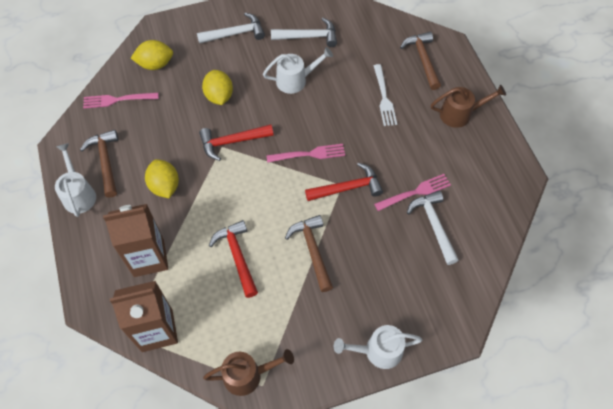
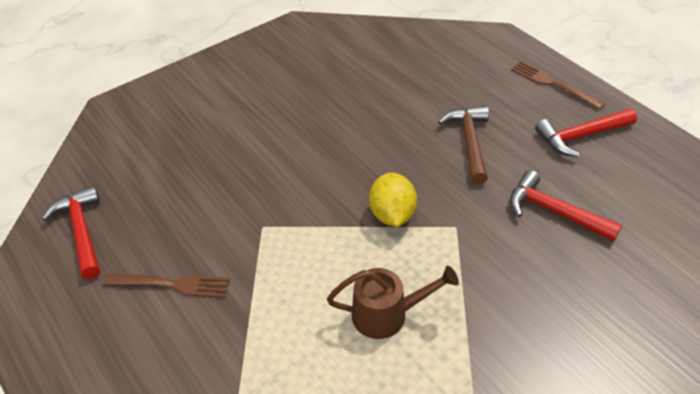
brown carton: 2 -> 0
brown fork: 0 -> 2
brown hammer: 3 -> 1
brown watering can: 2 -> 1
pink fork: 3 -> 0
white fork: 1 -> 0
white hammer: 3 -> 0
white watering can: 3 -> 0
yellow lemon: 3 -> 1

